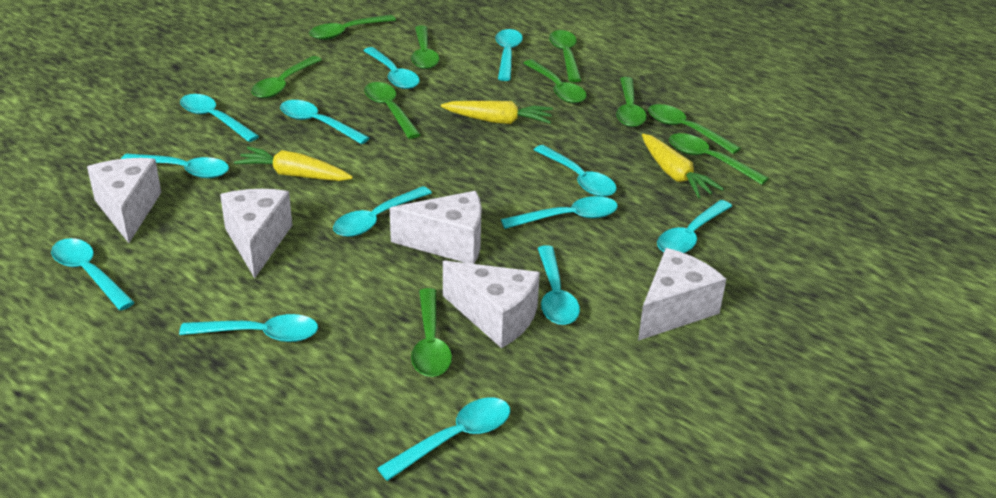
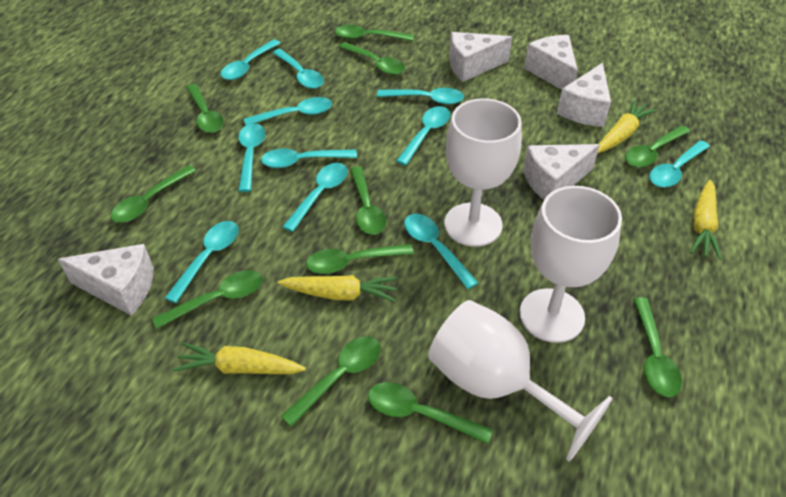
green spoon: 10 -> 11
turquoise spoon: 13 -> 11
white goblet: 0 -> 3
yellow carrot: 3 -> 4

